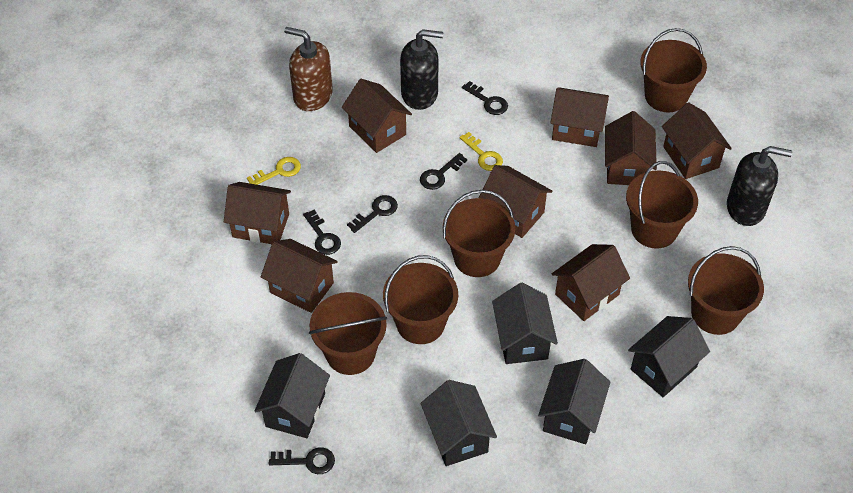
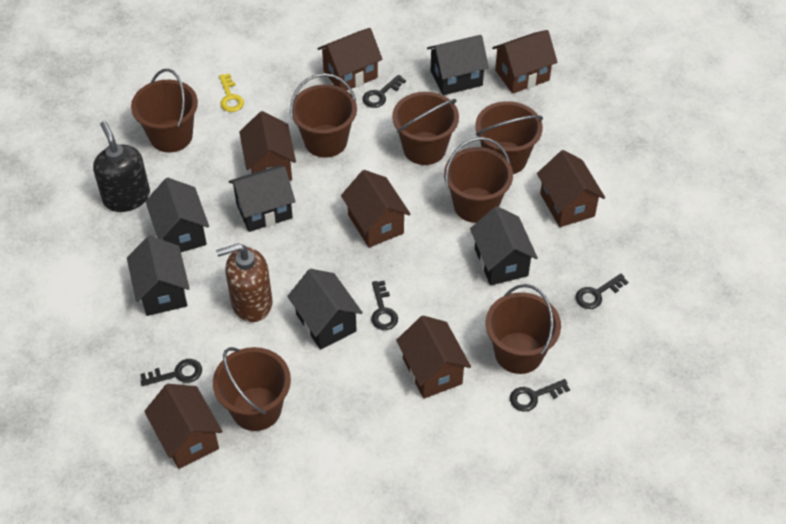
black house: 5 -> 6
black soap dispenser: 2 -> 1
brown bucket: 6 -> 7
brown house: 8 -> 7
yellow key: 2 -> 1

